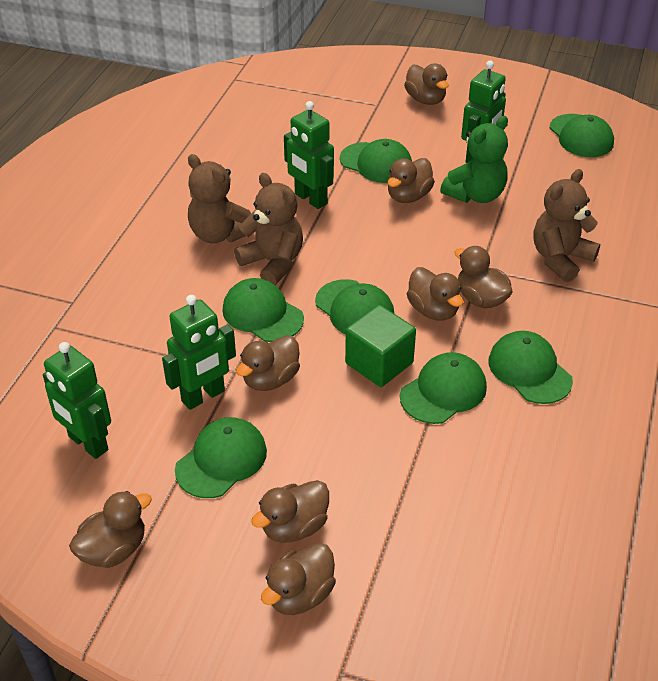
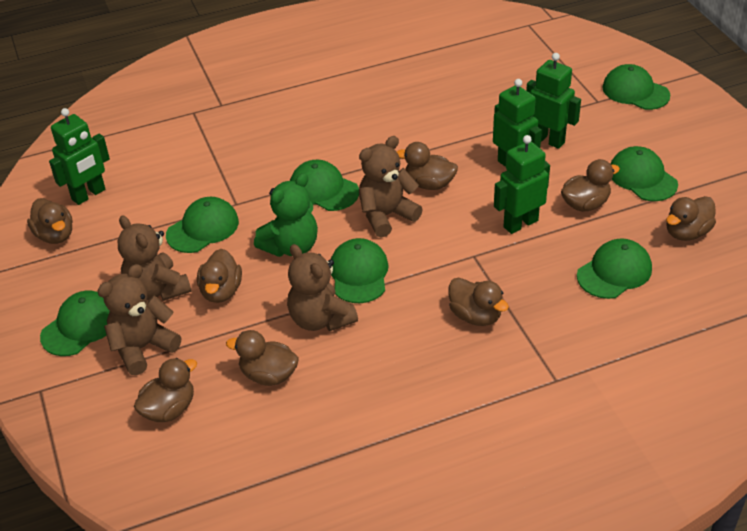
brown teddy bear: 3 -> 4
green cube: 1 -> 0

